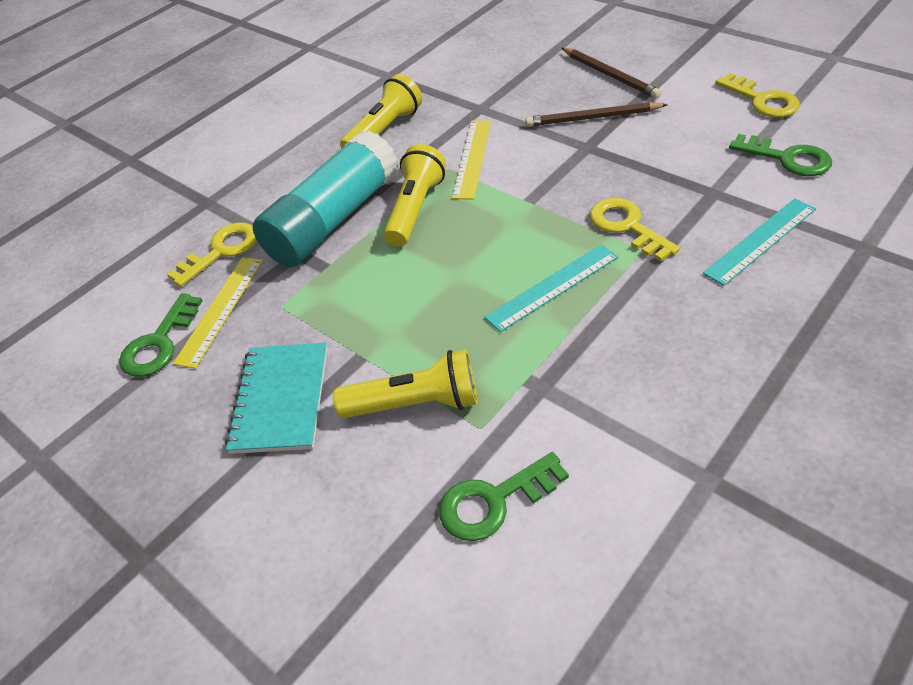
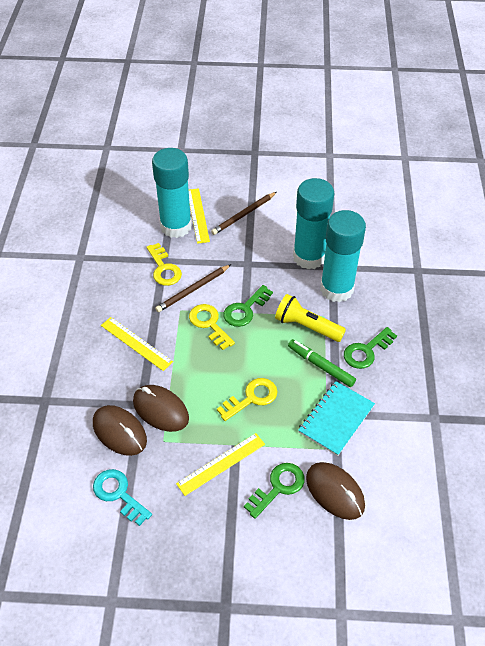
brown mouse: 0 -> 3
green marker: 0 -> 1
turquoise glue stick: 1 -> 3
turquoise key: 0 -> 1
turquoise ruler: 2 -> 0
yellow flashlight: 3 -> 1
yellow ruler: 2 -> 3

